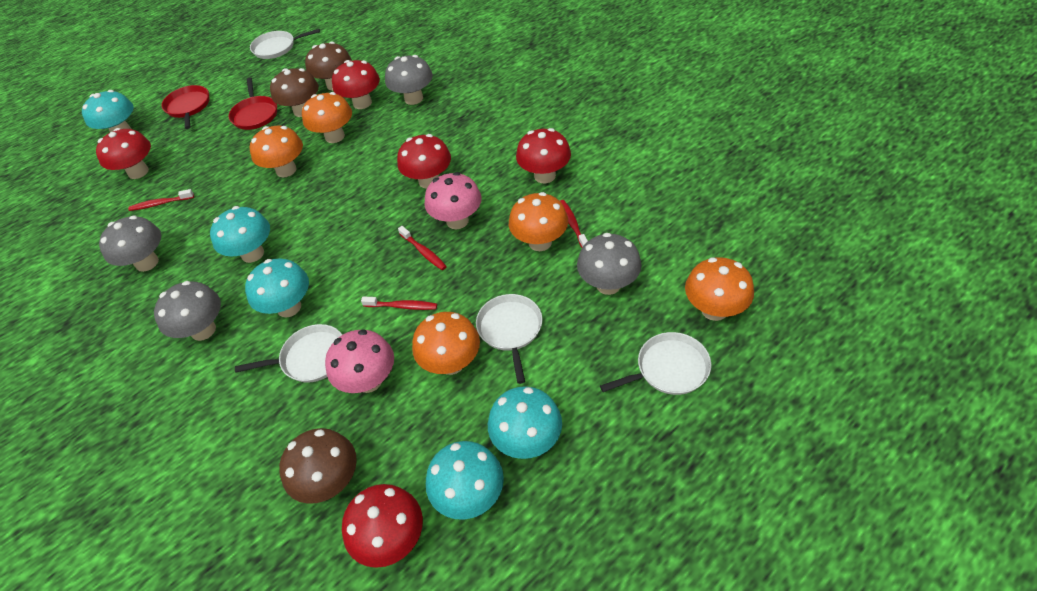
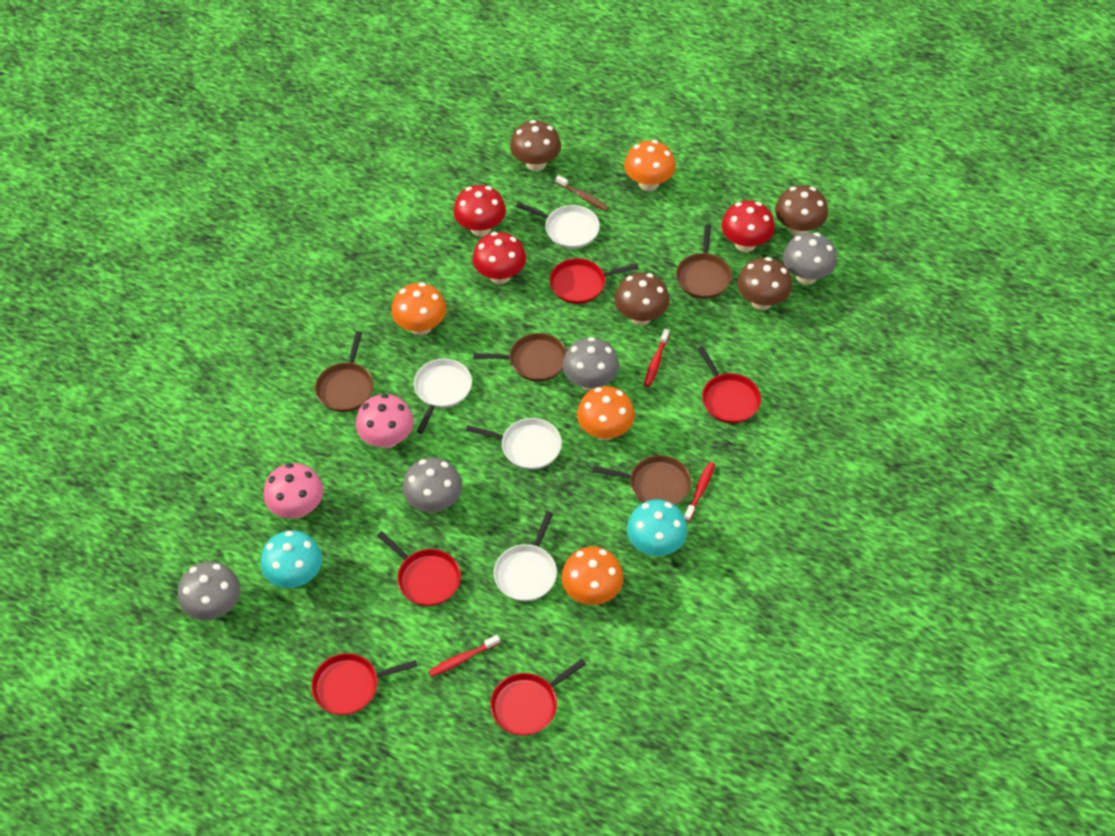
brown mushroom: 3 -> 4
brown pan: 0 -> 4
brown toothbrush: 0 -> 1
orange mushroom: 5 -> 4
red mushroom: 5 -> 3
red pan: 2 -> 5
red toothbrush: 4 -> 3
turquoise mushroom: 5 -> 2

